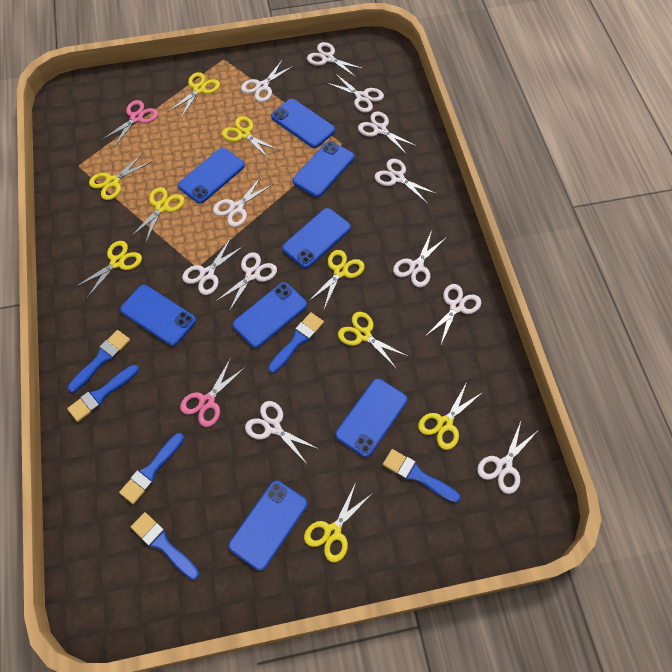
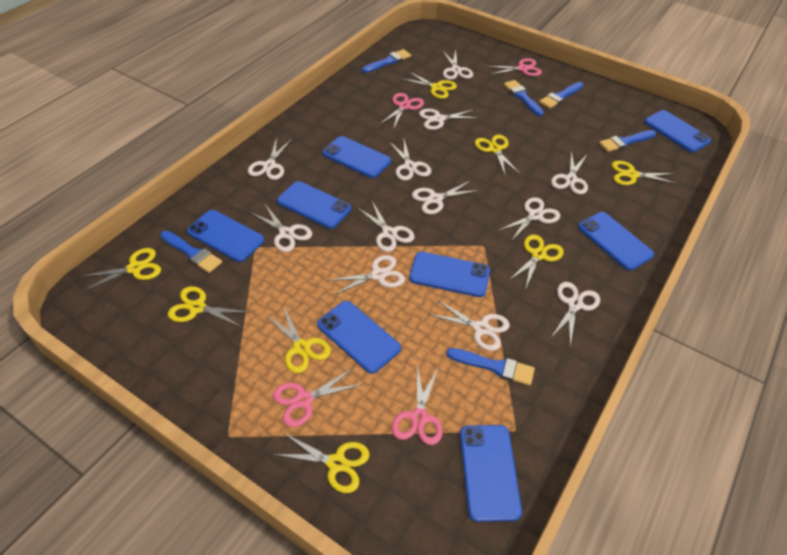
pink scissors: 2 -> 4
yellow scissors: 9 -> 8

